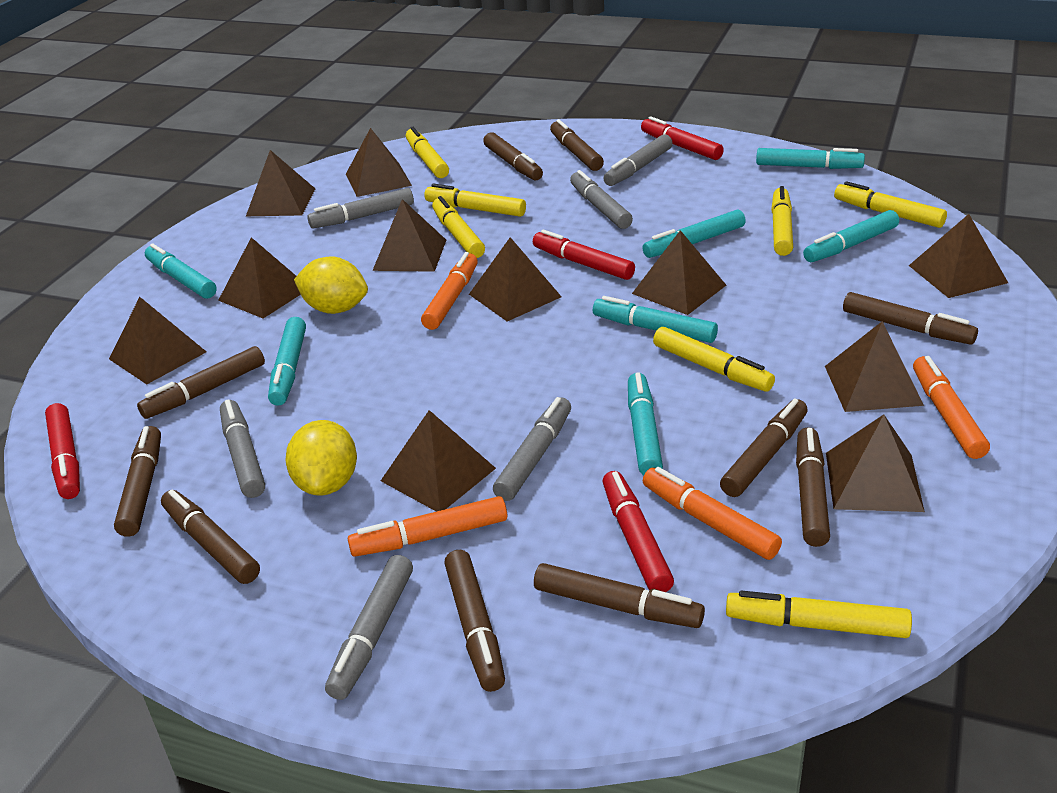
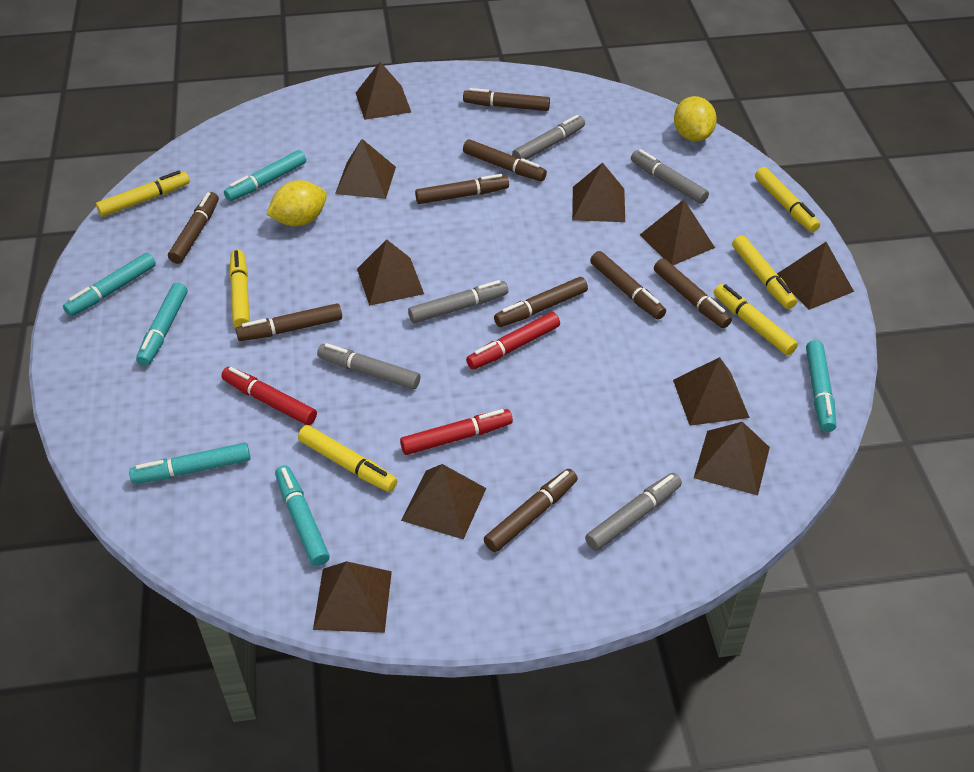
brown marker: 10 -> 9
brown pyramid: 11 -> 10
grey marker: 6 -> 5
orange marker: 4 -> 0
red marker: 4 -> 3
turquoise marker: 7 -> 6
yellow marker: 7 -> 6

